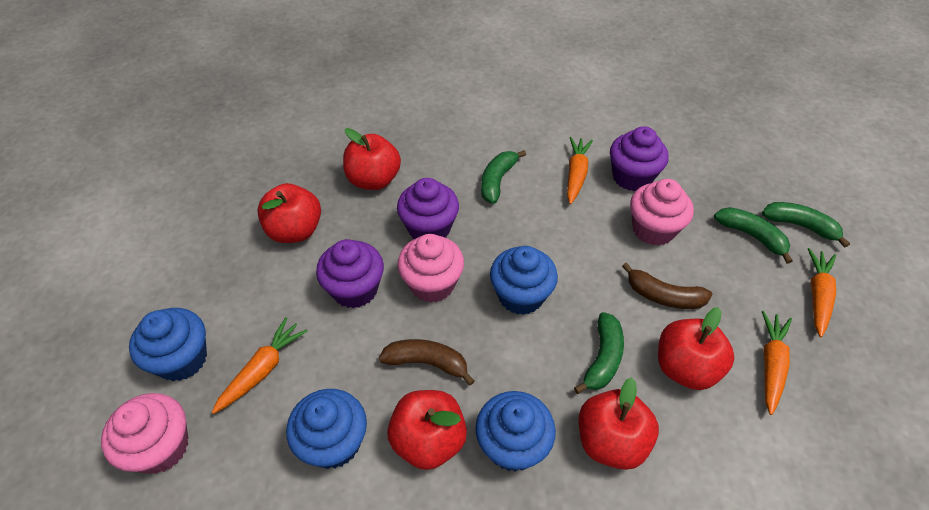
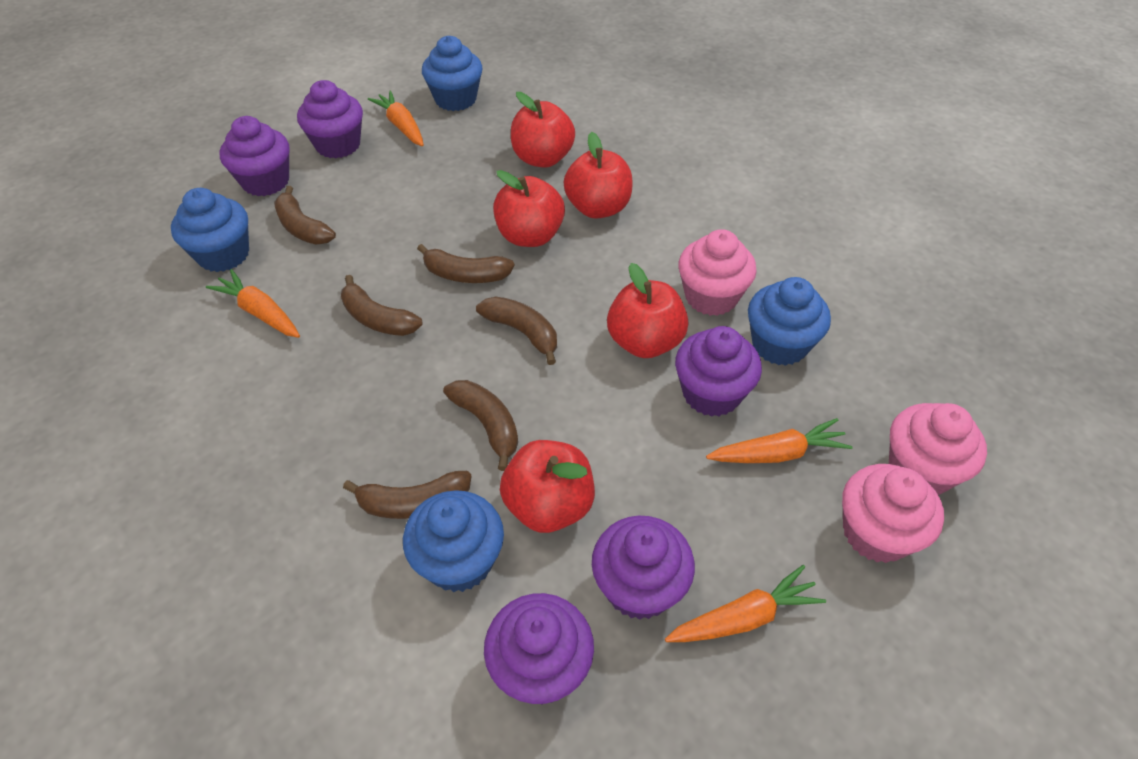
brown banana: 2 -> 6
green banana: 4 -> 0
purple cupcake: 3 -> 5

